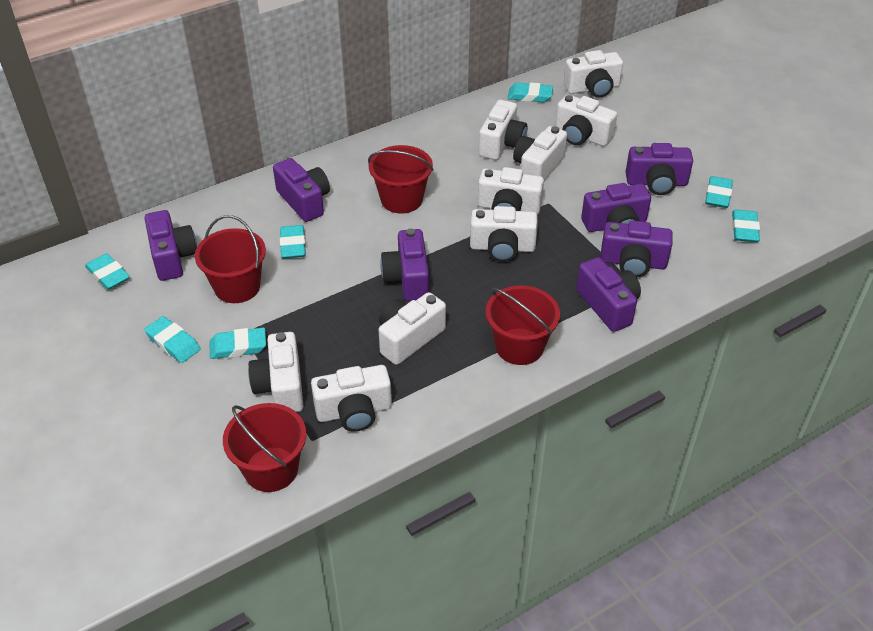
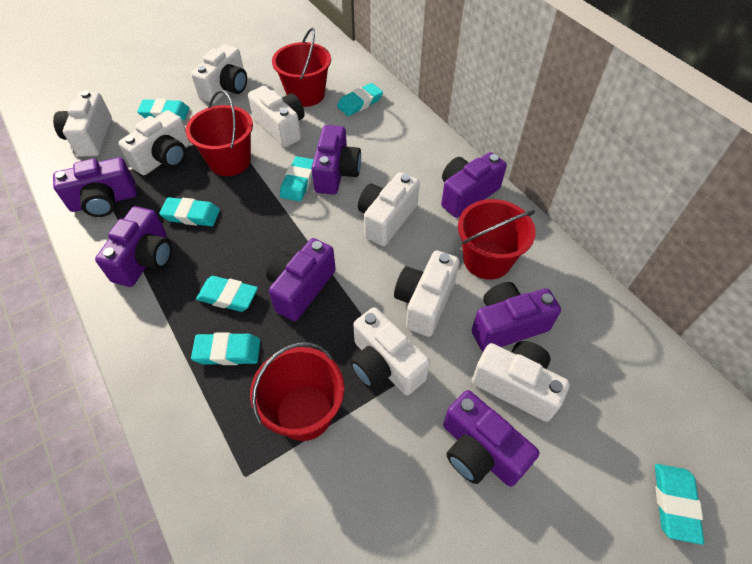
white camera: 9 -> 8

